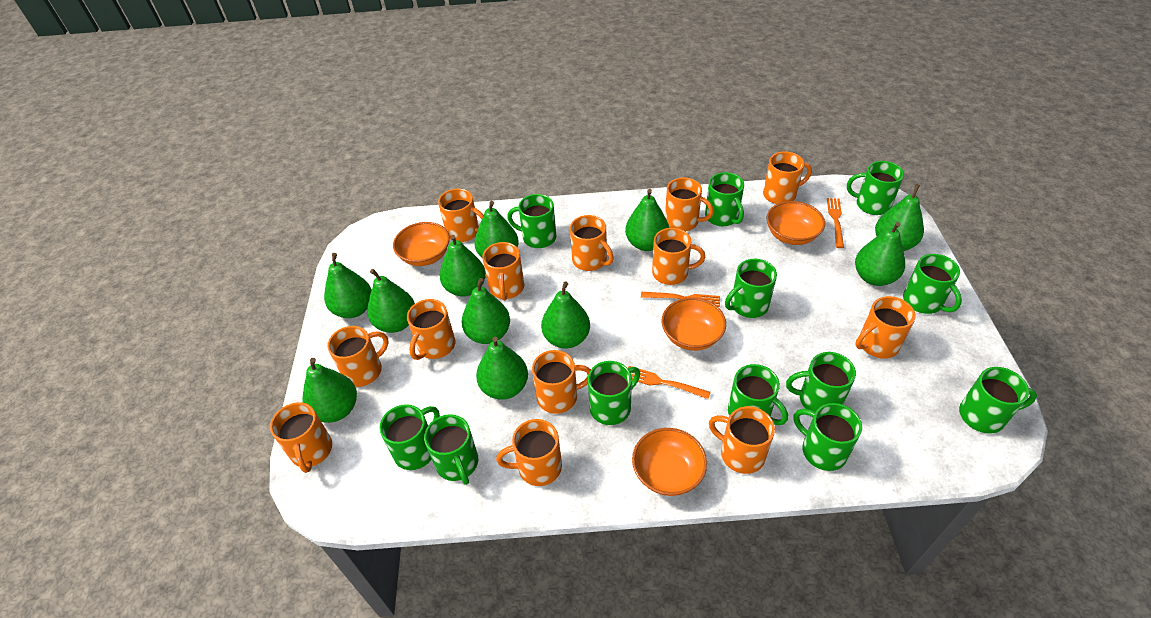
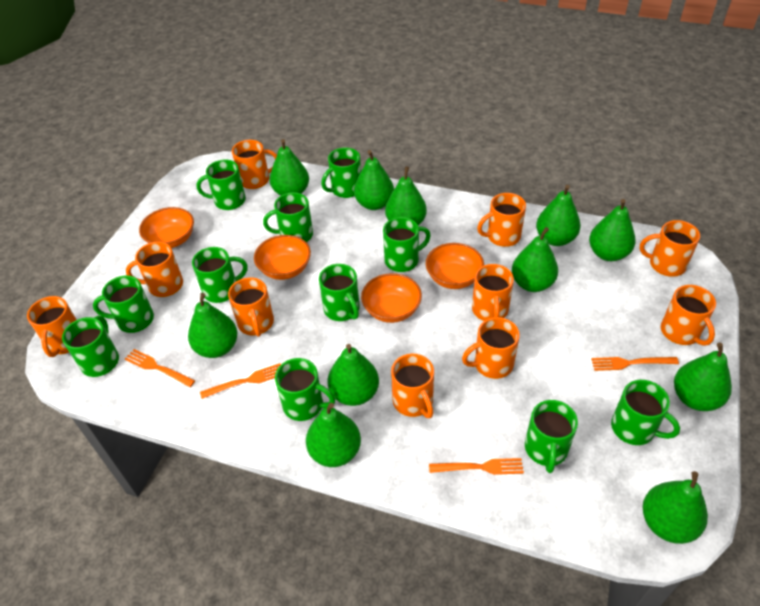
green mug: 12 -> 11
orange fork: 3 -> 4
orange mug: 13 -> 10

